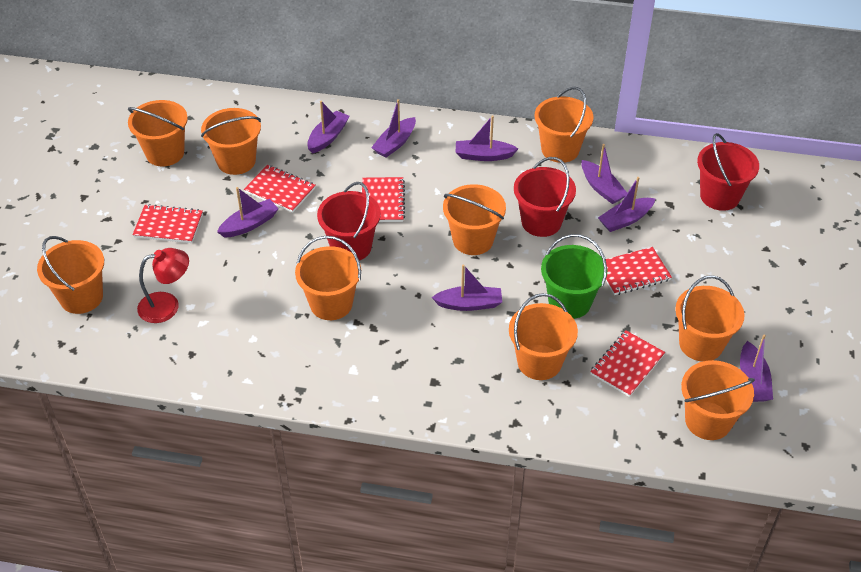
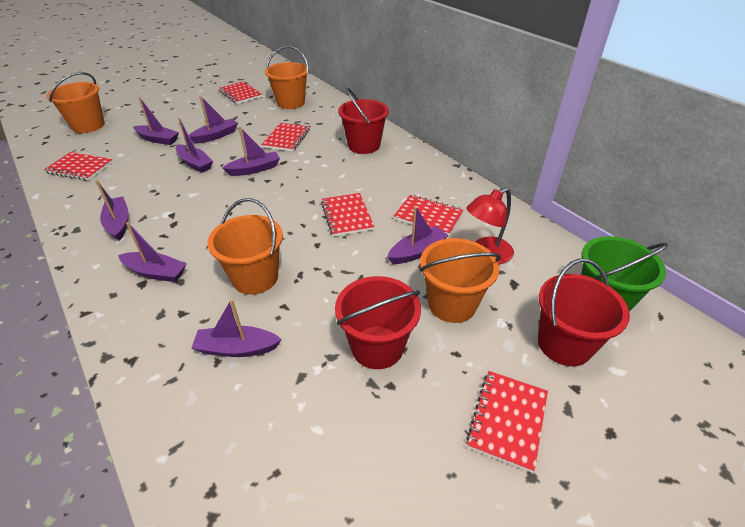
orange bucket: 9 -> 4
red notebook: 5 -> 6

